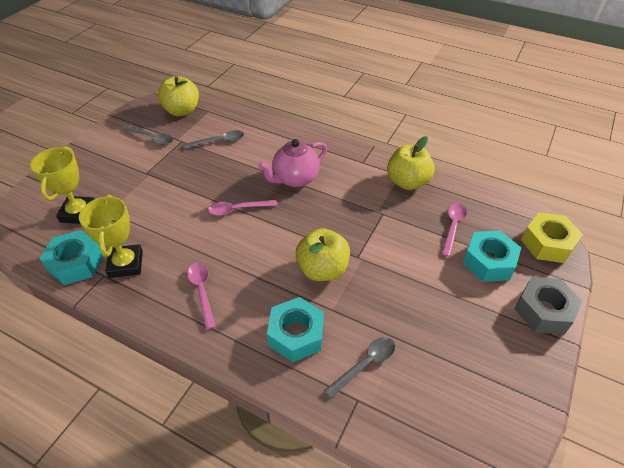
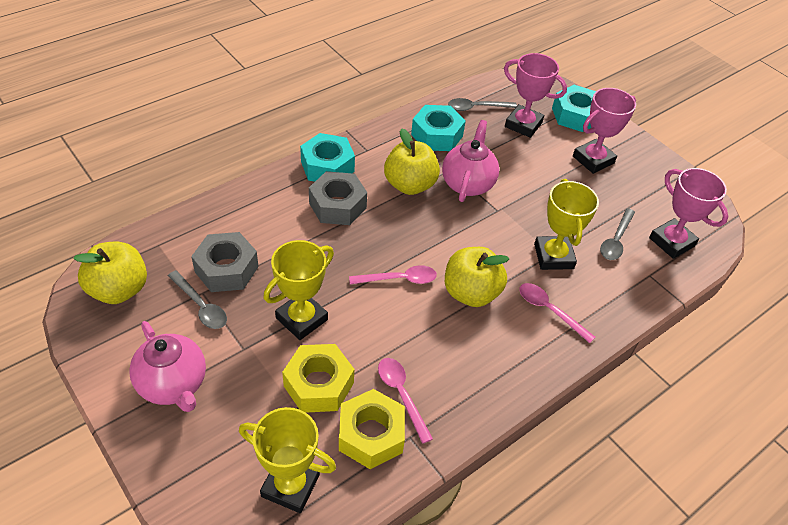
grey nut: 1 -> 2
pink teapot: 1 -> 2
pink trophy: 0 -> 3
yellow nut: 1 -> 2
yellow trophy: 2 -> 3

